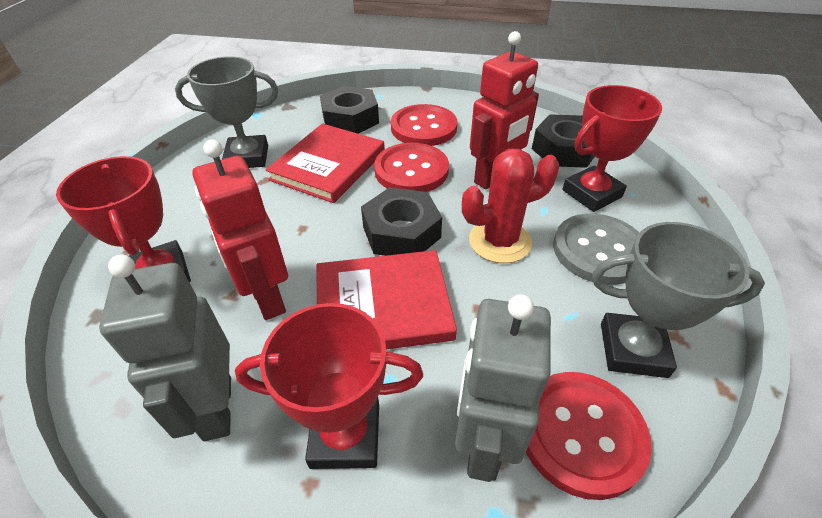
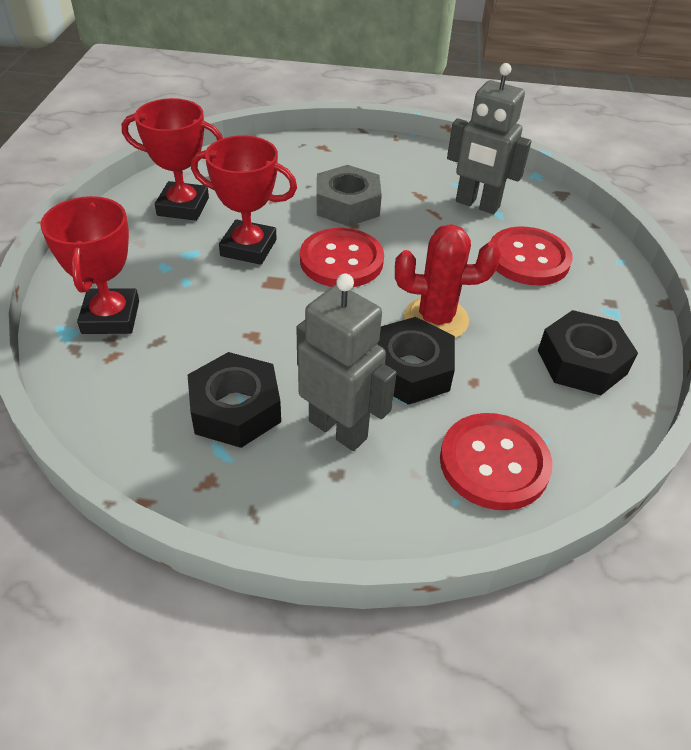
grey button: 1 -> 0
grey nut: 0 -> 1
grey trophy: 2 -> 0
red book: 2 -> 0
red robot: 2 -> 0

